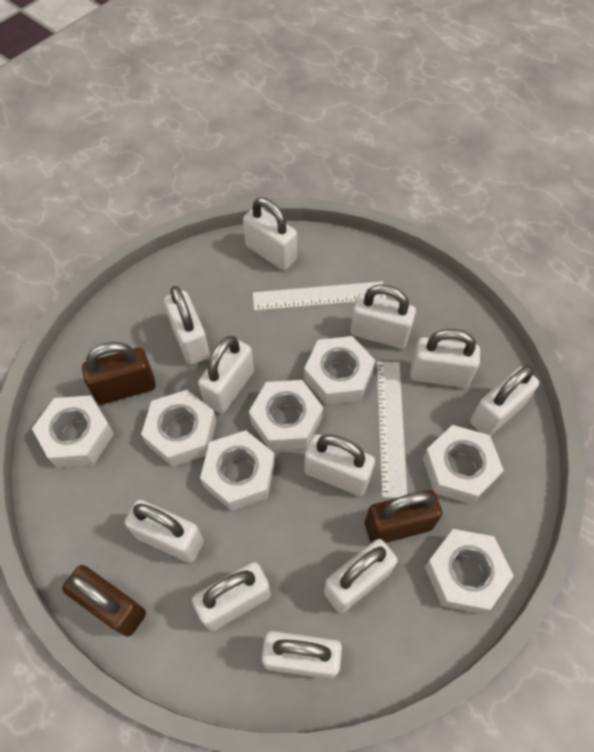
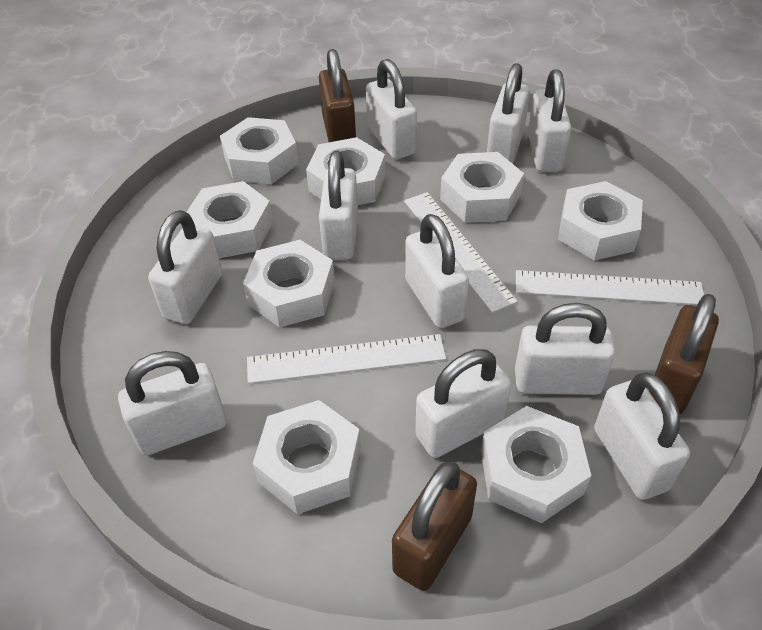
white nut: 7 -> 8
white padlock: 11 -> 10
white ruler: 2 -> 3

